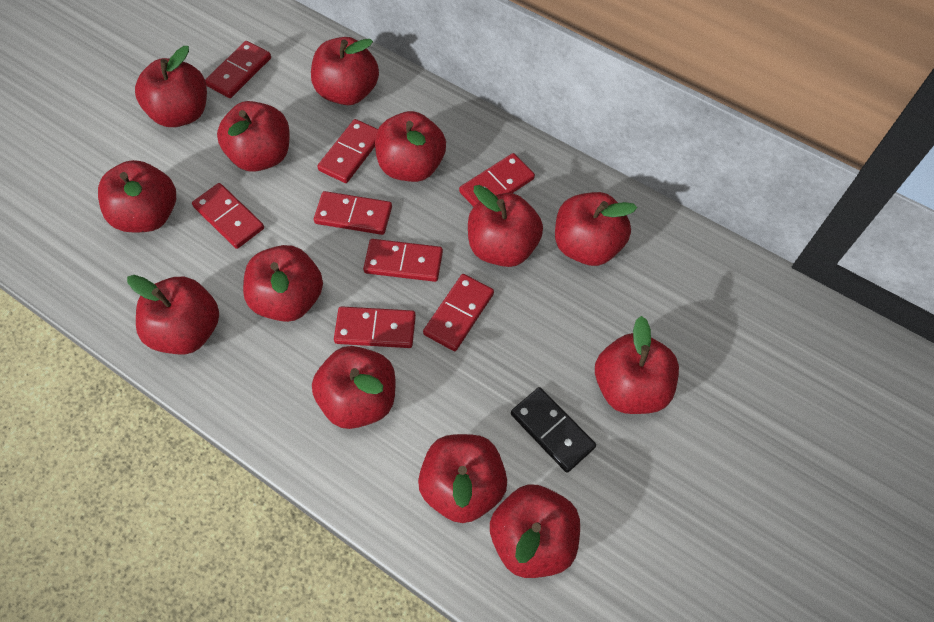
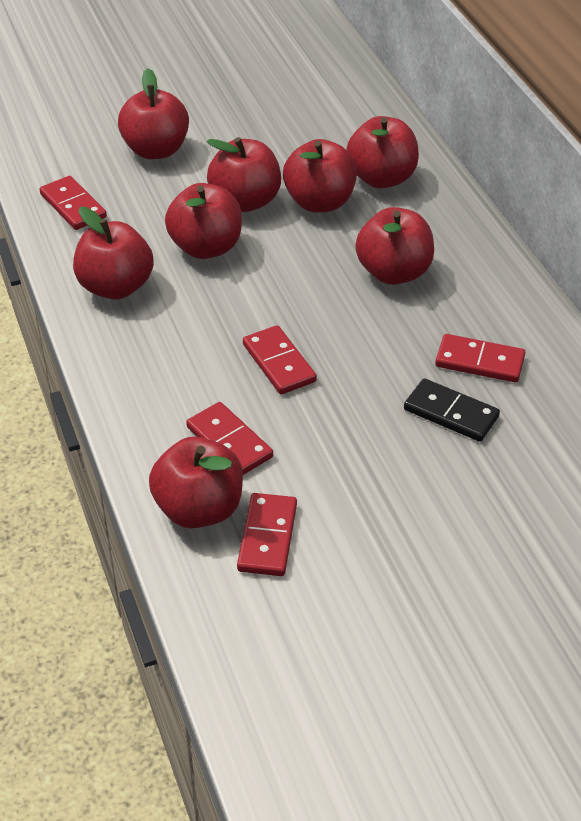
red apple: 13 -> 8
red domino: 8 -> 5

